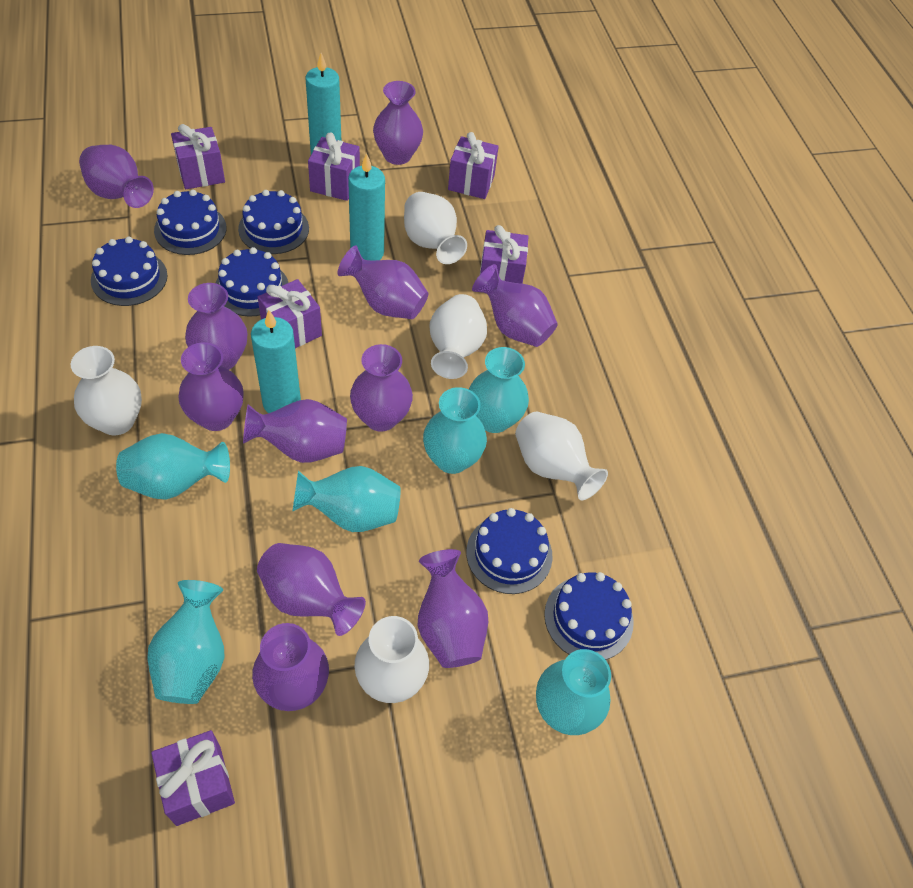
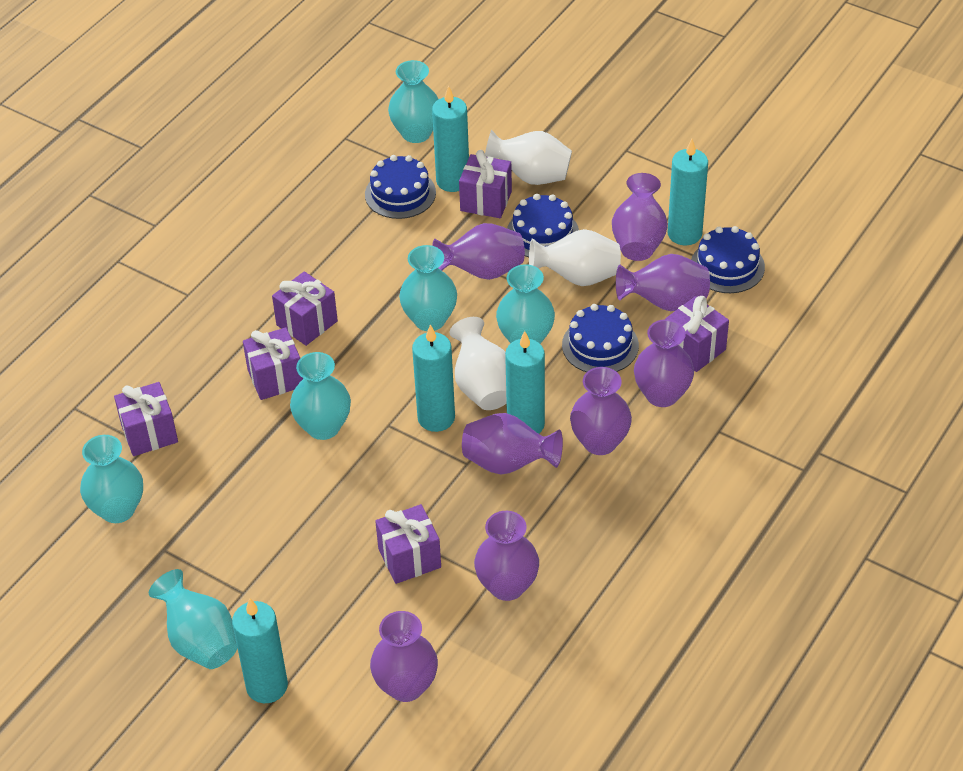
blue cake: 6 -> 4
purple vase: 11 -> 8
turquoise candle: 3 -> 5
white vase: 5 -> 3

